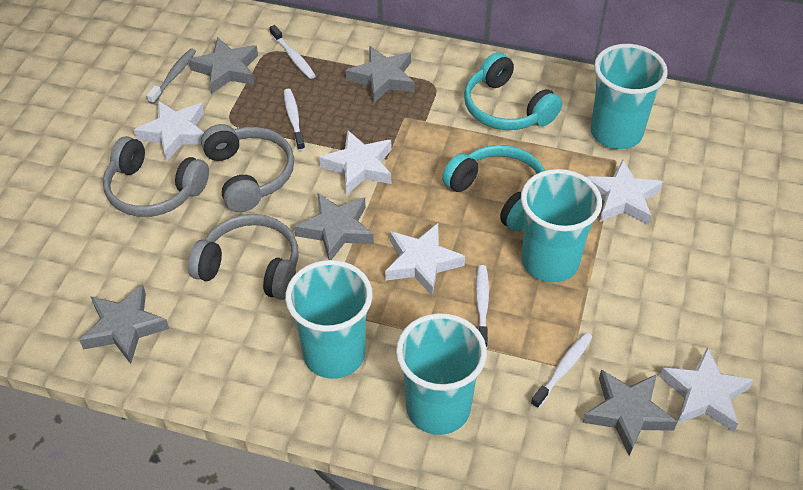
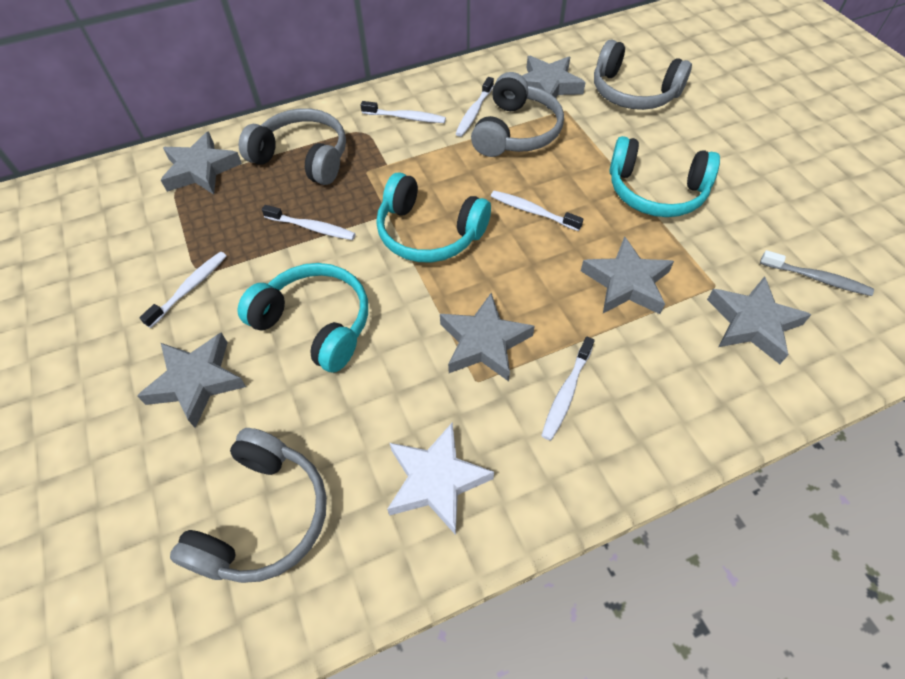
grey headphones: 3 -> 4
grey star: 5 -> 6
turquoise cup: 4 -> 0
turquoise headphones: 2 -> 3
white star: 5 -> 1
white toothbrush: 4 -> 6

